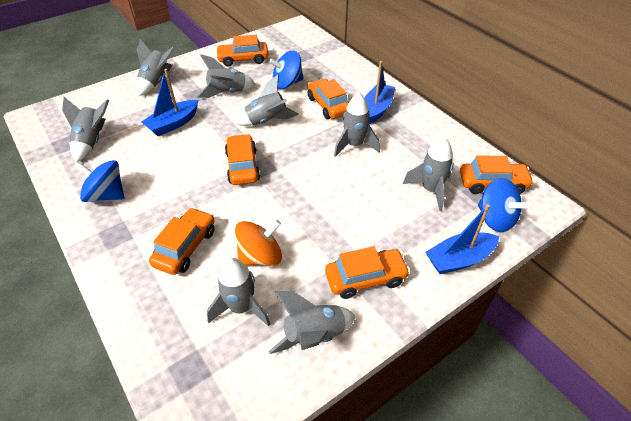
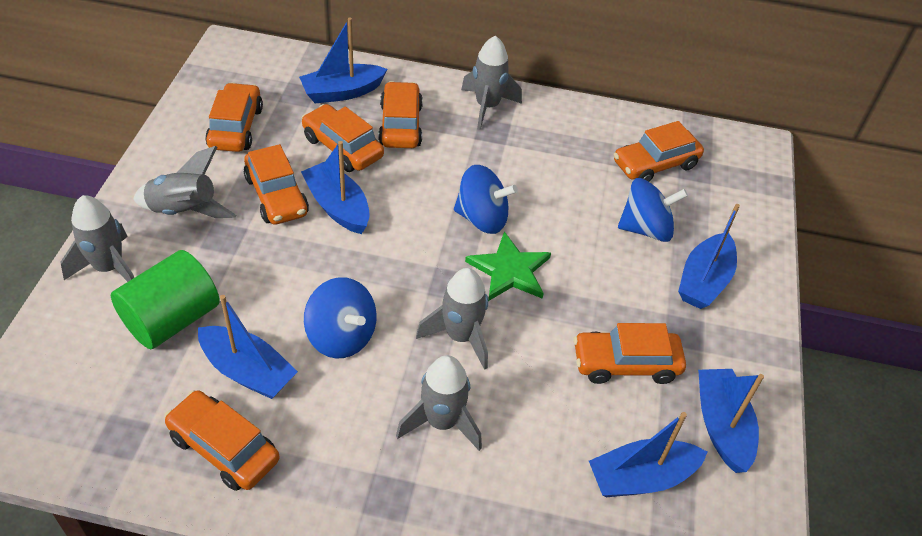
blue boat: 3 -> 6
green cylinder: 0 -> 1
green star: 0 -> 1
grey rocket: 8 -> 5
orange car: 6 -> 7
orange spinning top: 1 -> 0

